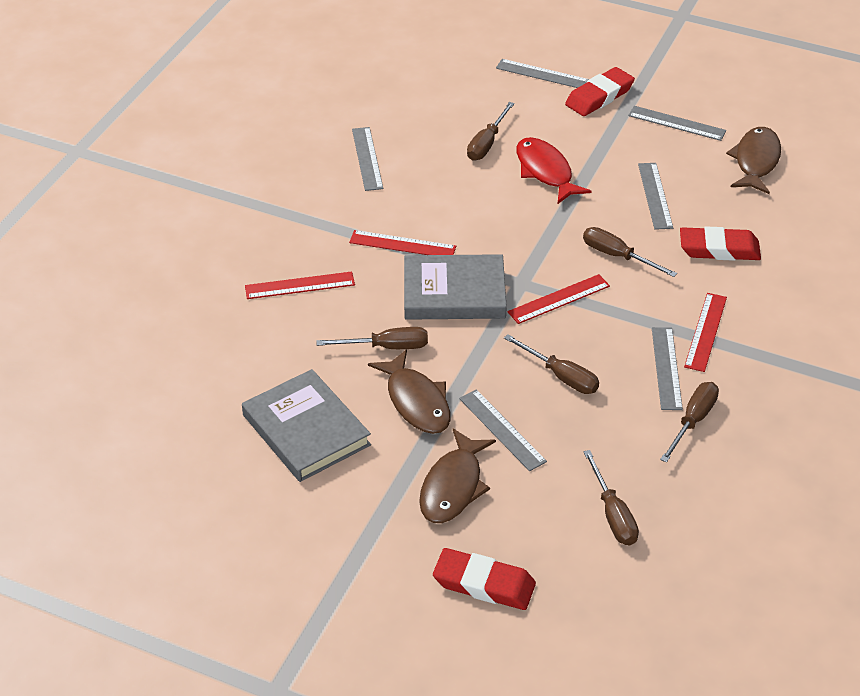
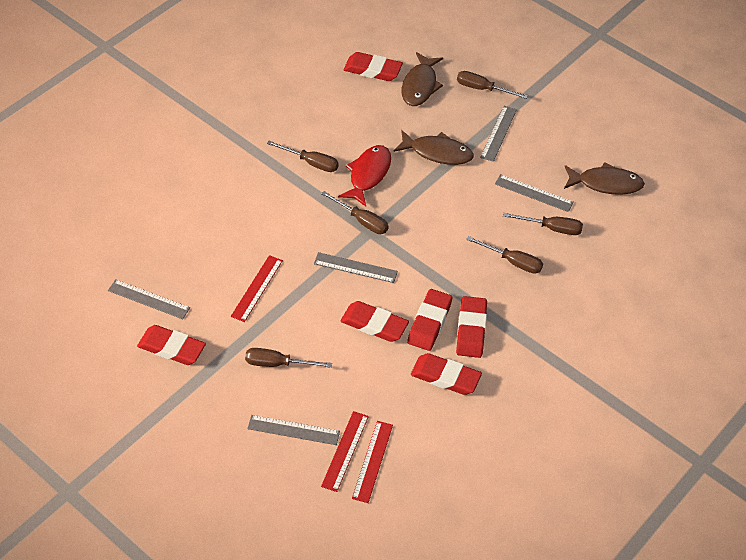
grey book: 2 -> 0
grey ruler: 6 -> 5
red eraser: 3 -> 6
red ruler: 4 -> 3

